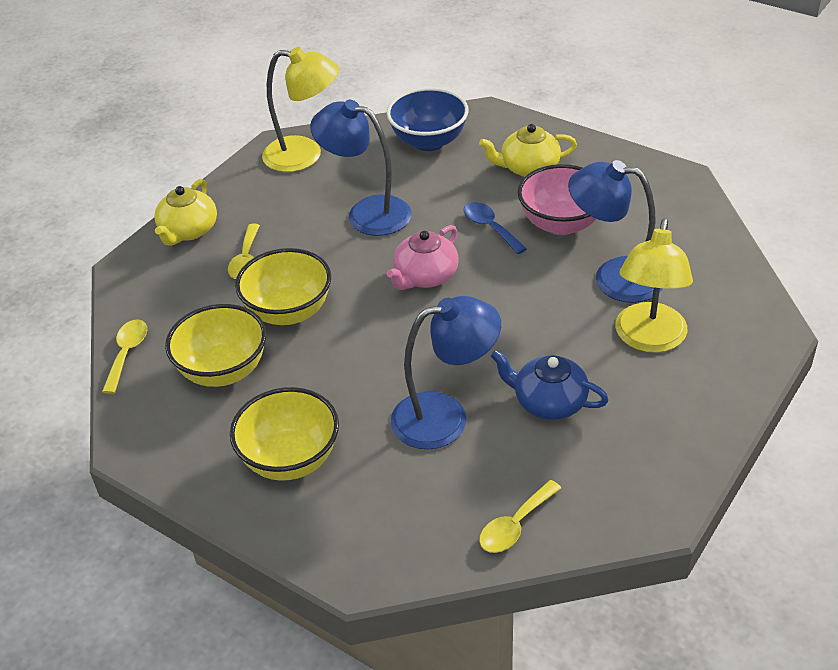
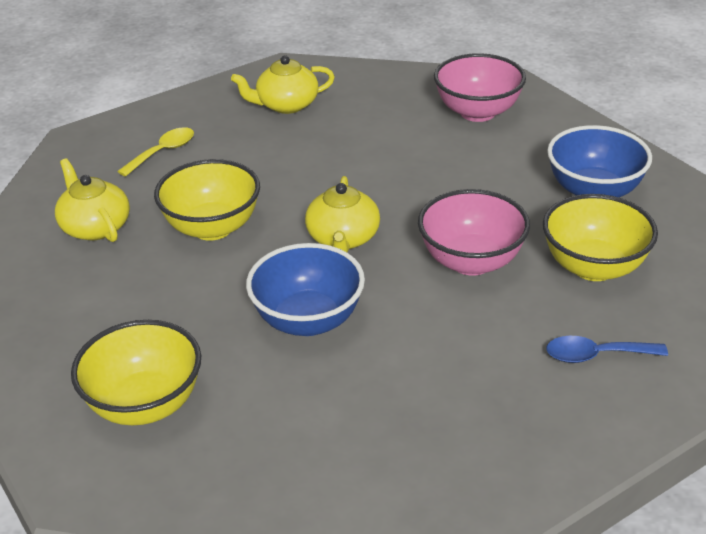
blue bowl: 1 -> 2
blue lamp: 3 -> 0
blue teapot: 1 -> 0
pink bowl: 1 -> 2
pink teapot: 1 -> 0
yellow lamp: 2 -> 0
yellow spoon: 3 -> 1
yellow teapot: 2 -> 3

